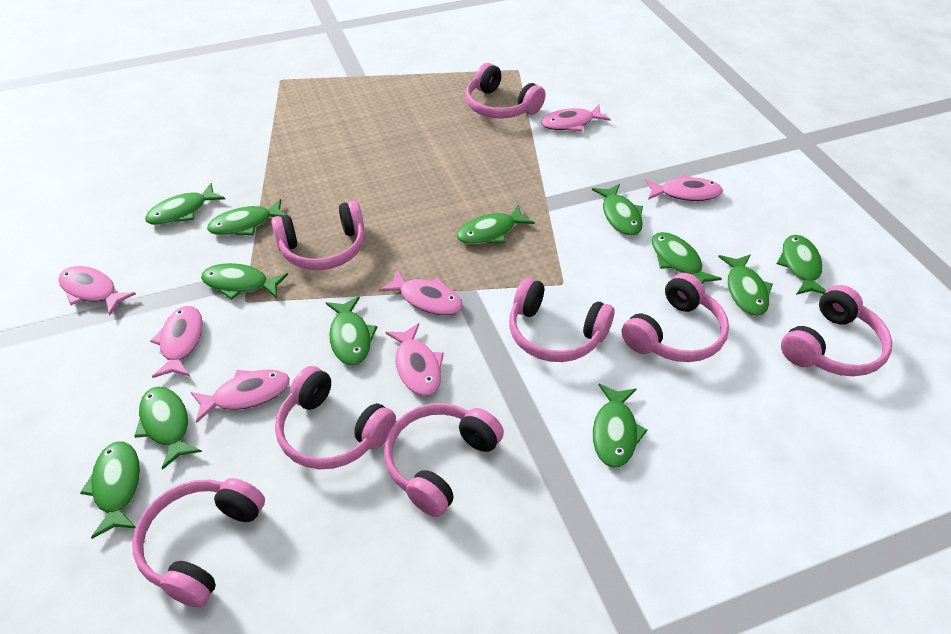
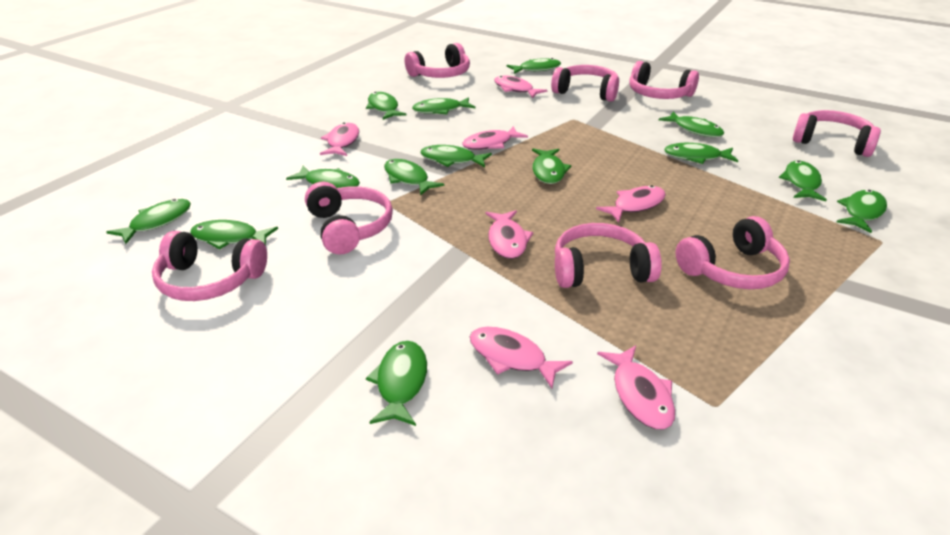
green fish: 12 -> 14

